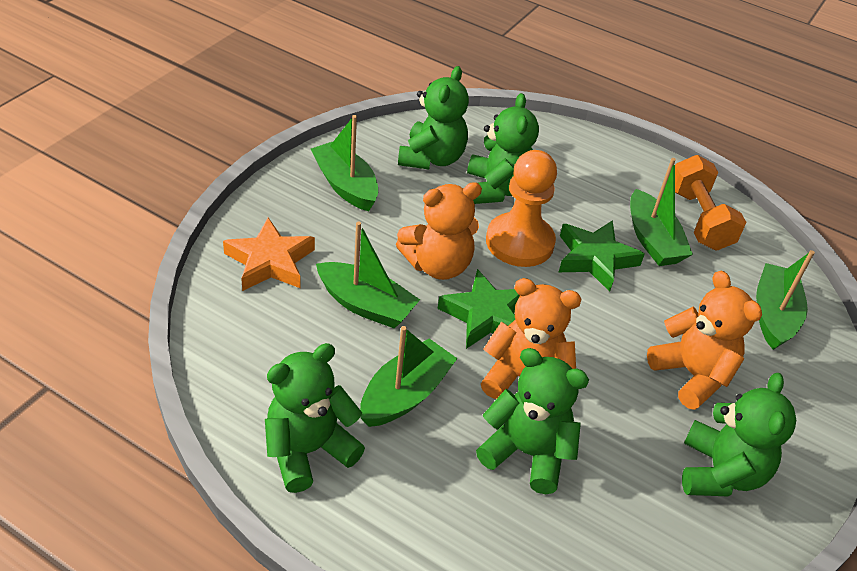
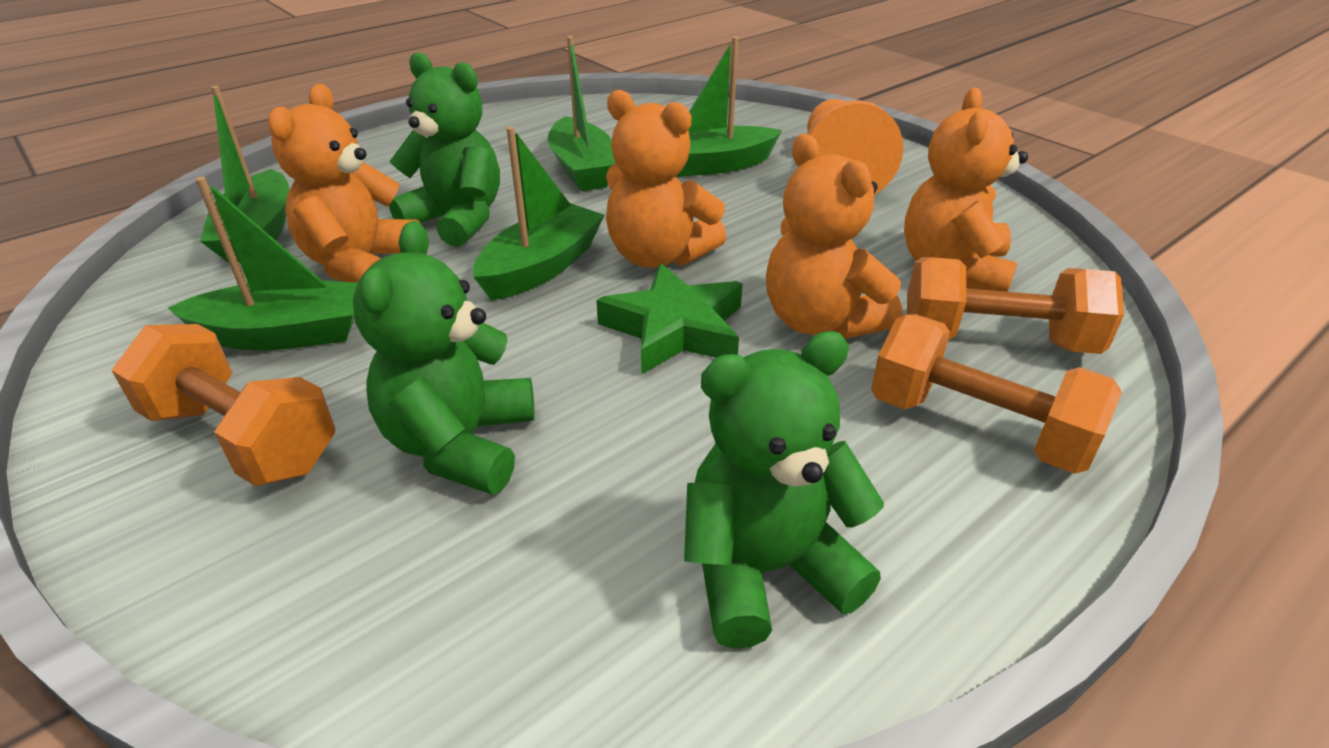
green star: 2 -> 1
green teddy bear: 5 -> 3
orange dumbbell: 1 -> 3
orange star: 1 -> 0
orange teddy bear: 3 -> 4

